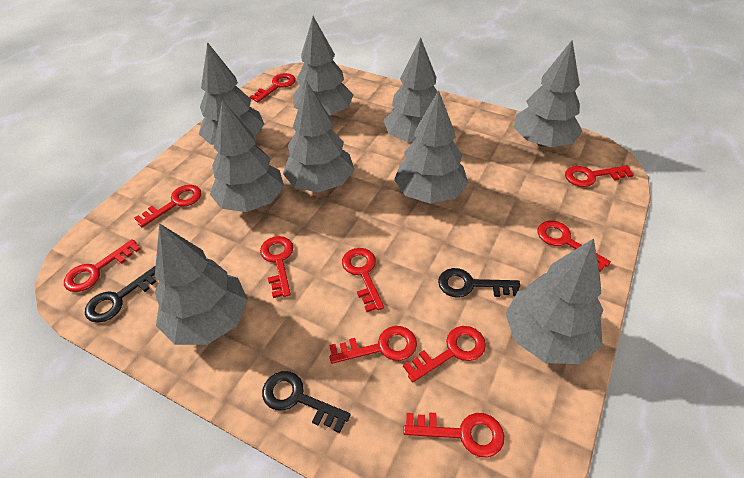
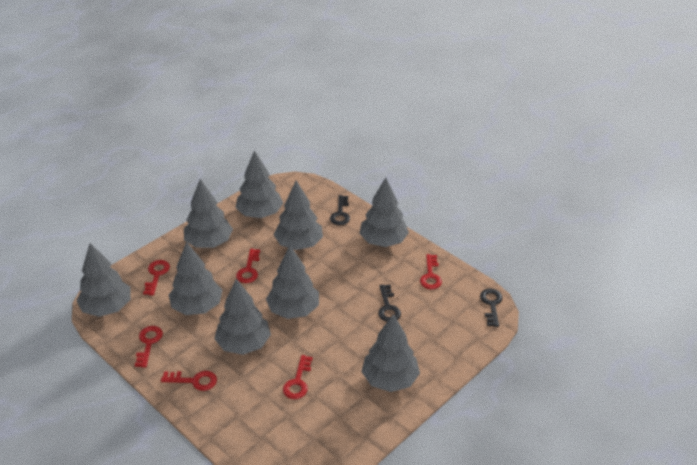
red key: 10 -> 6

